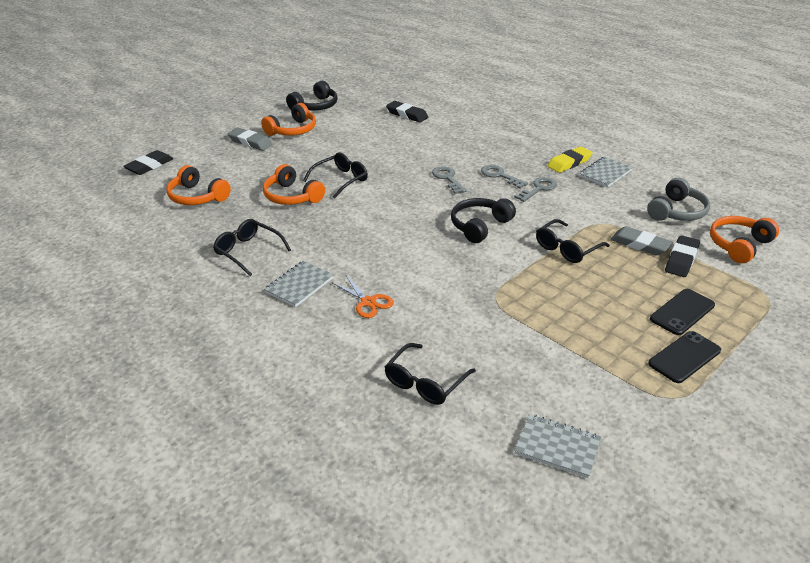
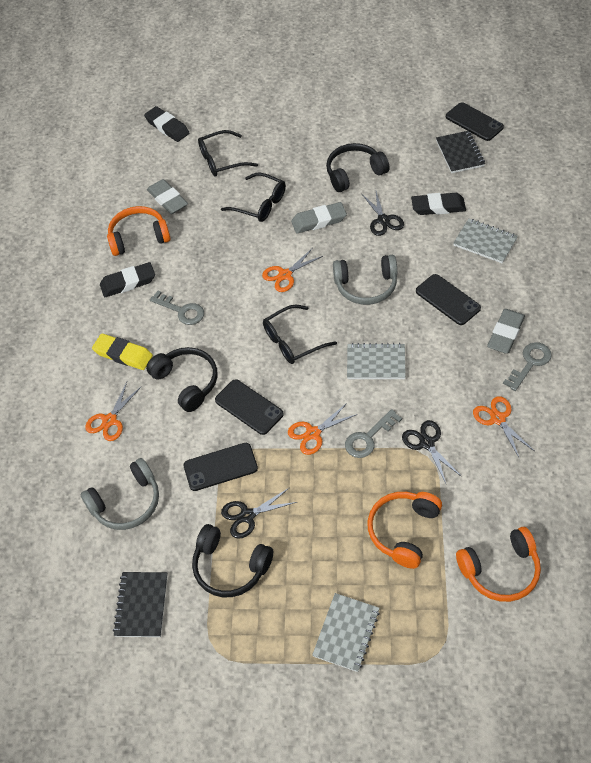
black glasses: 4 -> 3
black headphones: 2 -> 3
black notebook: 0 -> 2
black phone: 2 -> 4
black scissors: 0 -> 3
grey eraser: 2 -> 3
grey headphones: 1 -> 2
orange headphones: 4 -> 3
orange scissors: 1 -> 4

